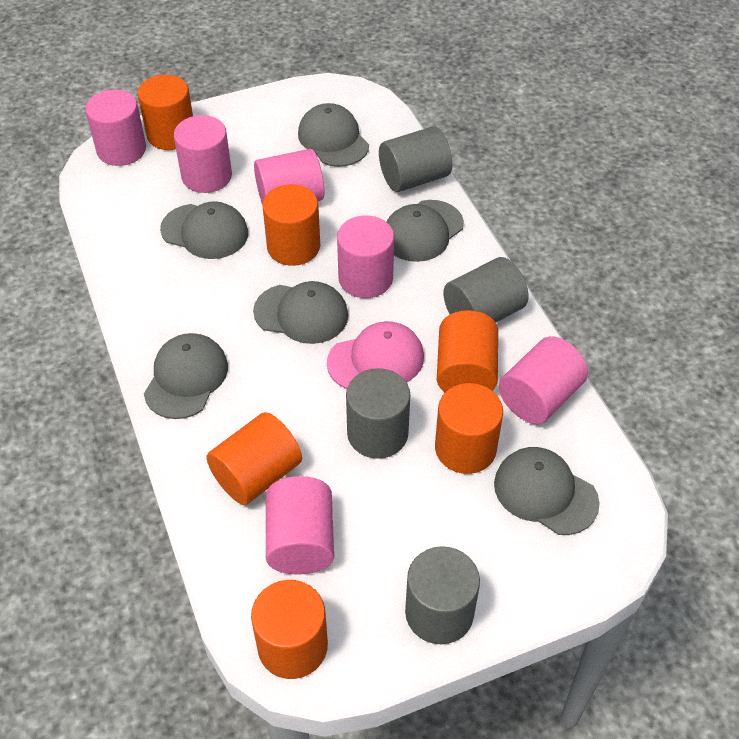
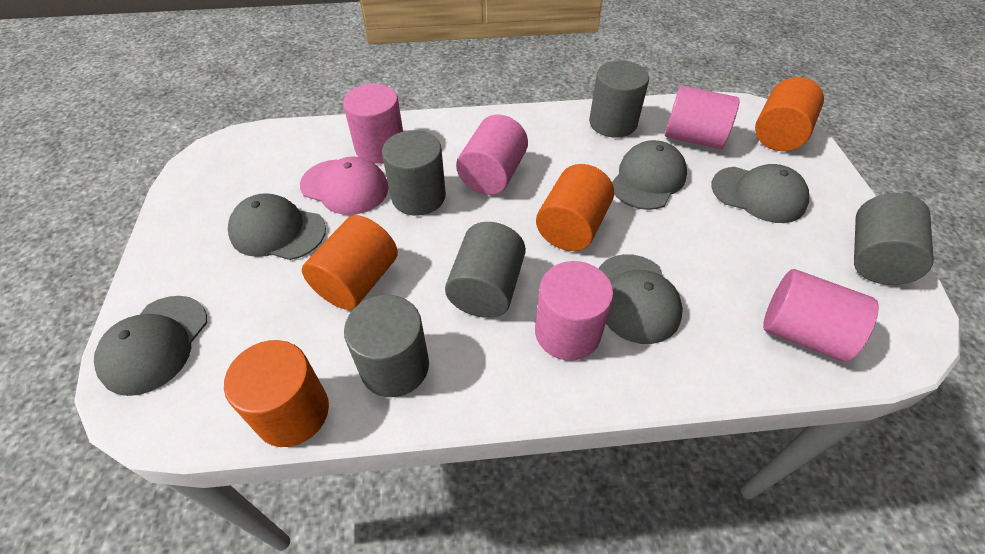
grey cap: 6 -> 5
grey cylinder: 4 -> 5
orange cylinder: 6 -> 4
pink cylinder: 6 -> 5

